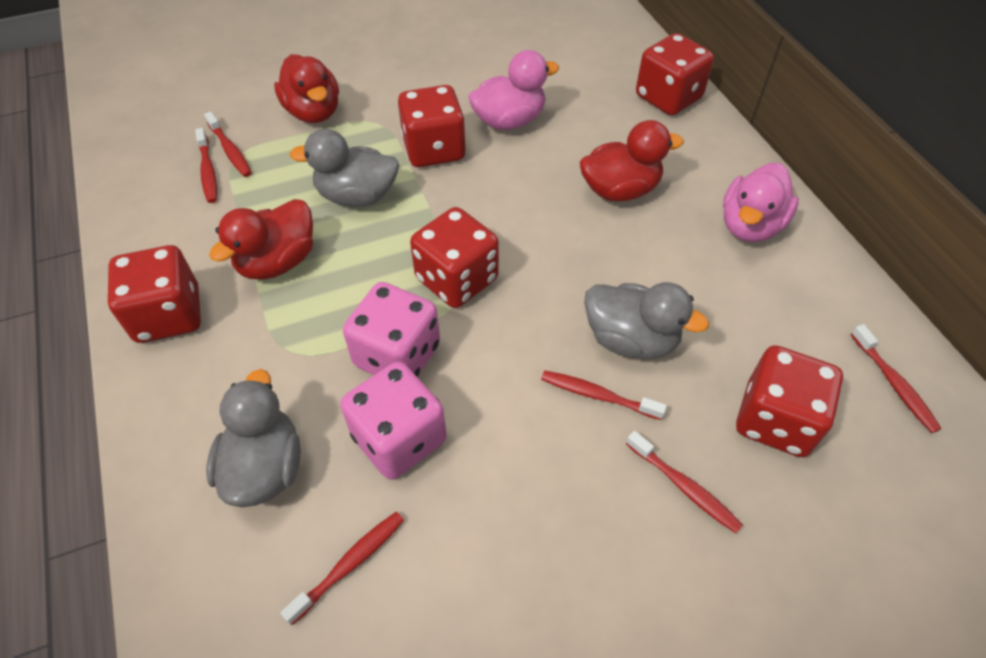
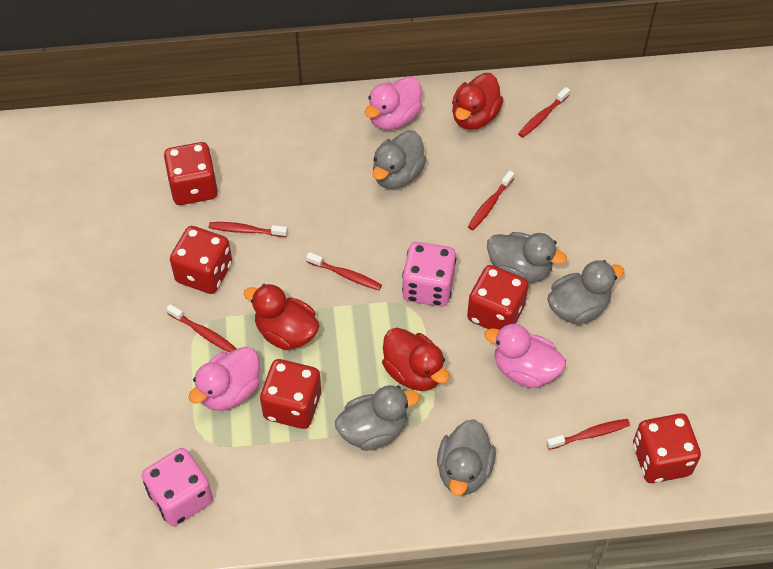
grey duck: 3 -> 5
pink duck: 2 -> 3

